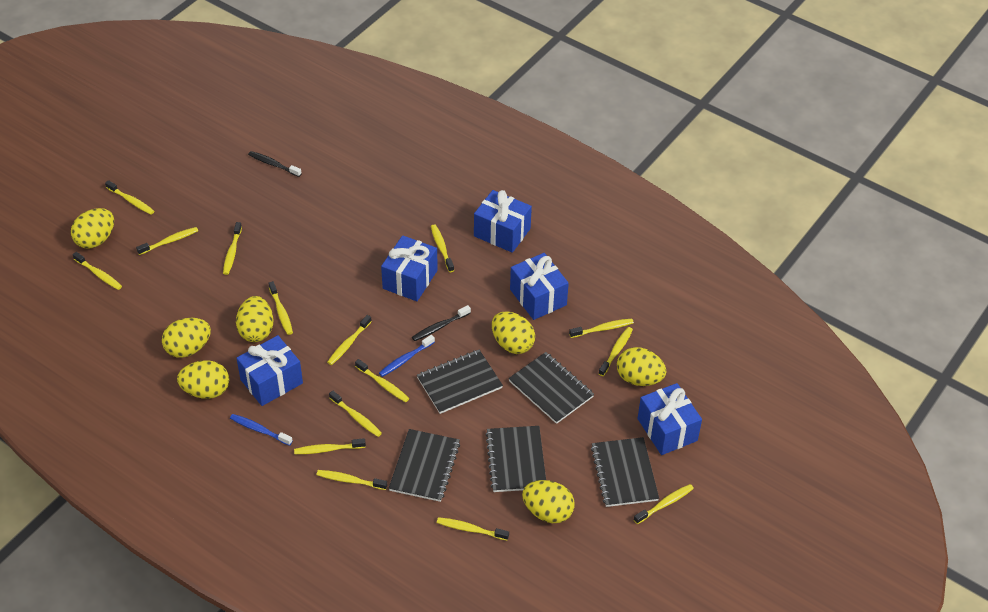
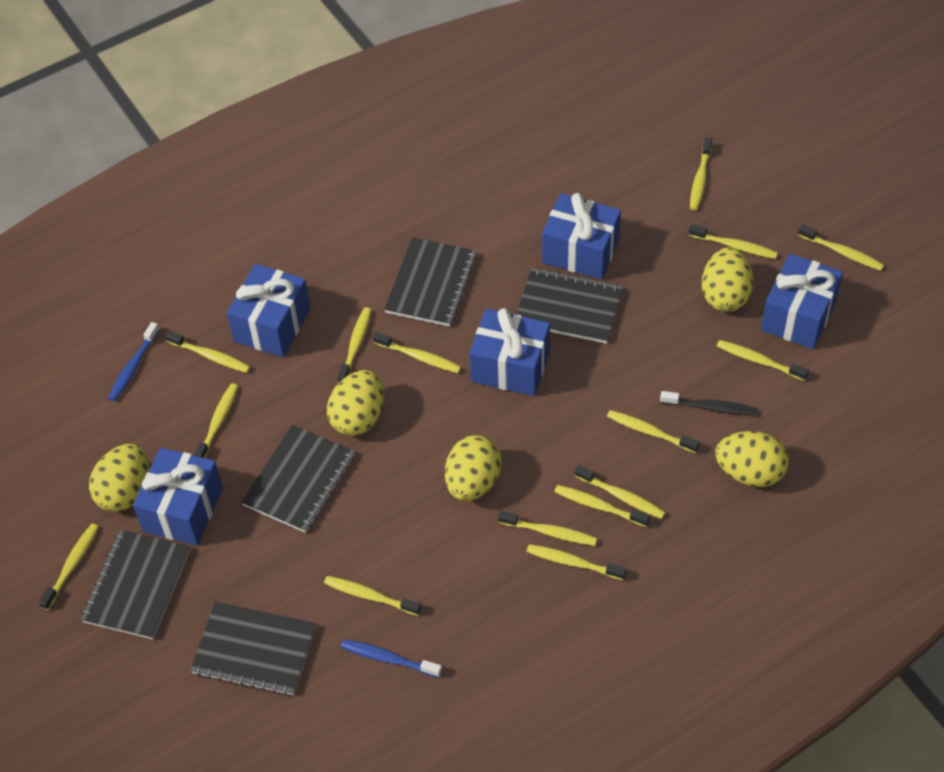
black toothbrush: 2 -> 1
yellow egg: 7 -> 5

